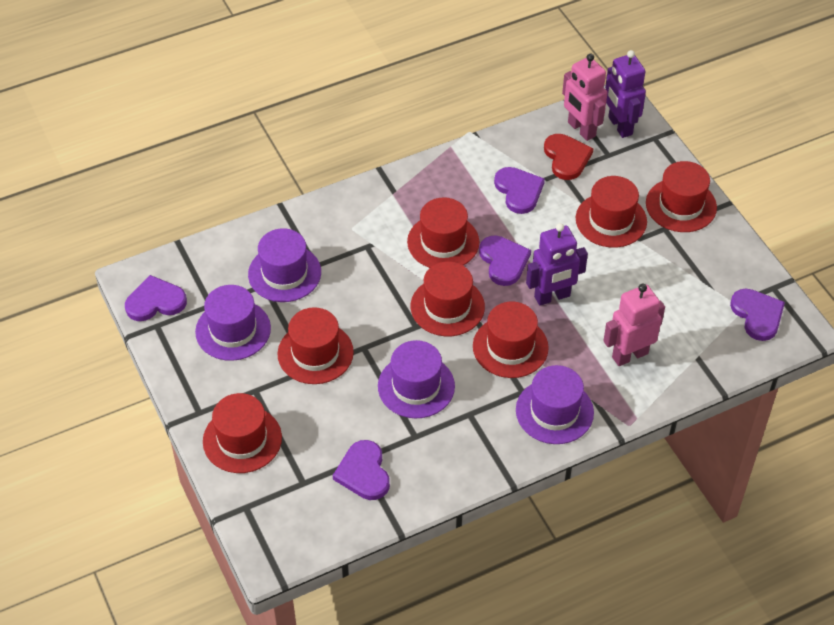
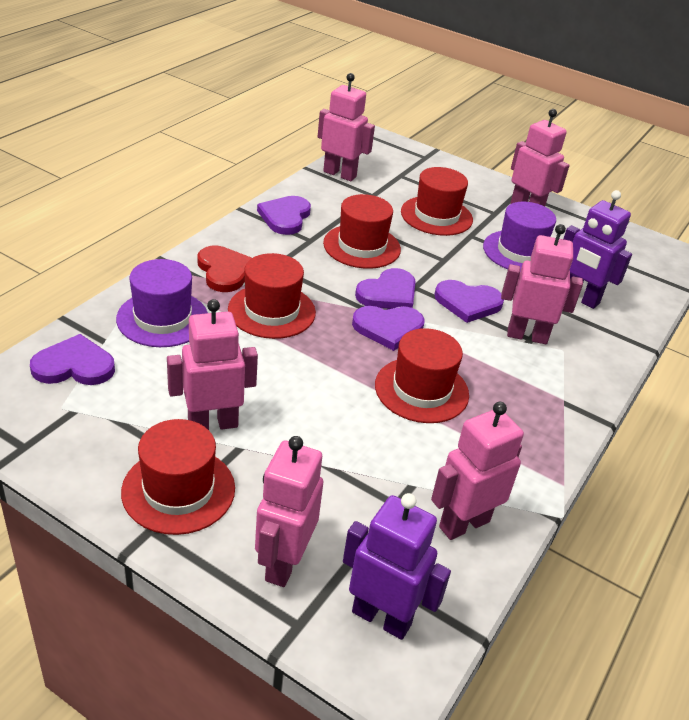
pink robot: 2 -> 6
purple hat: 4 -> 2
red hat: 7 -> 5

